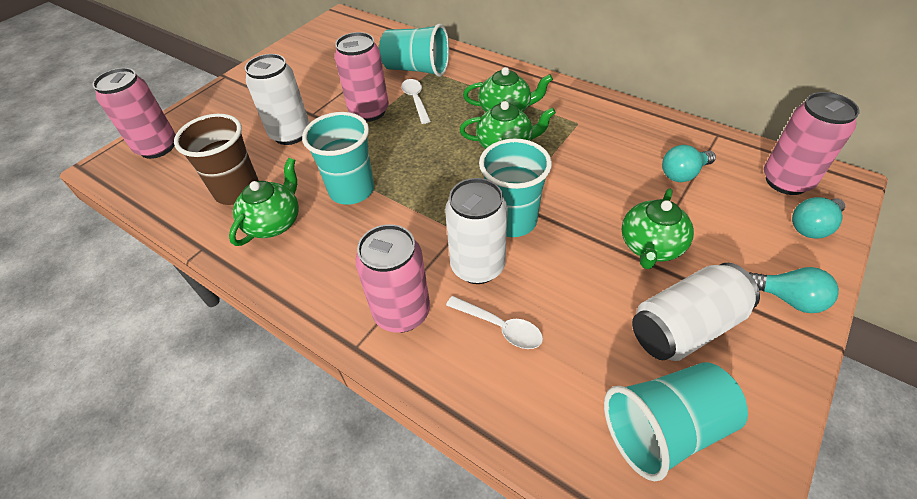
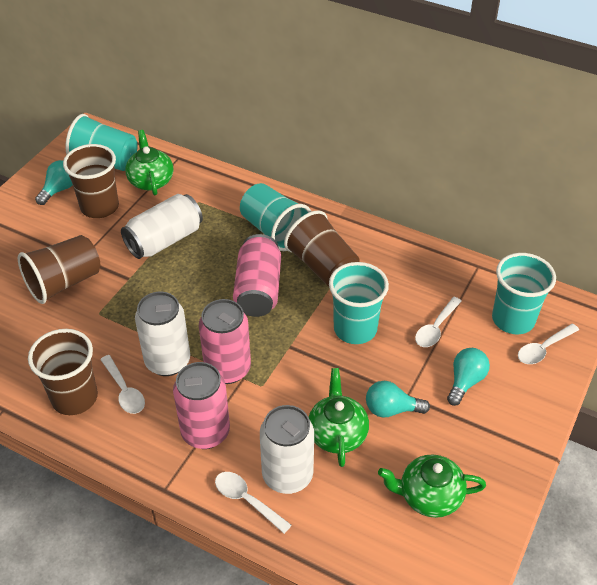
brown cup: 1 -> 4
green teapot: 4 -> 3
pink can: 4 -> 3
white spoon: 2 -> 4

